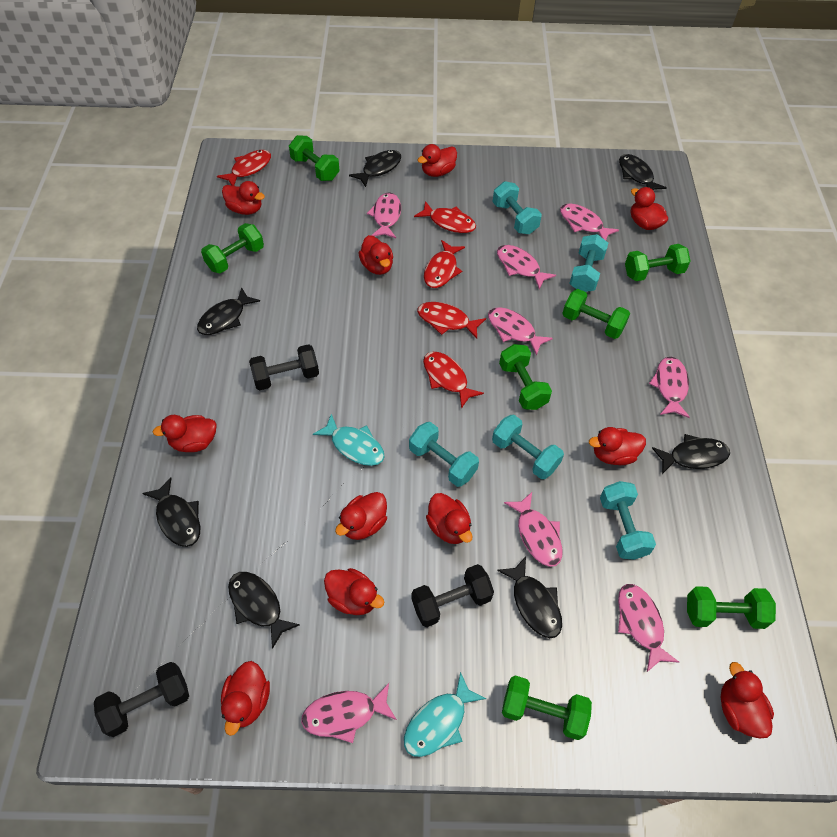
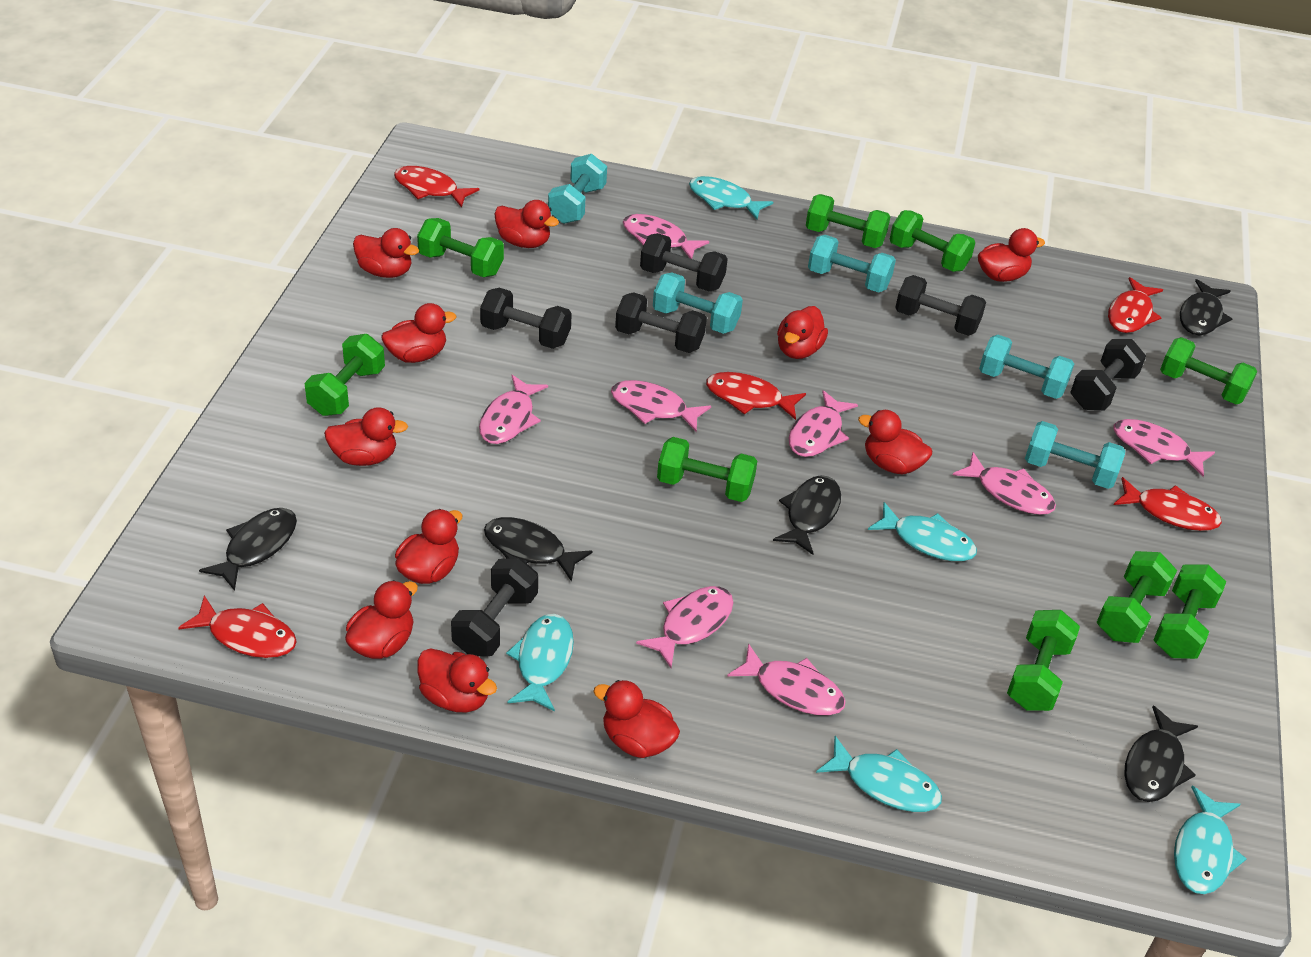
black dumbbell: 3 -> 6
black fish: 7 -> 5
green dumbbell: 7 -> 9
turquoise fish: 2 -> 5

